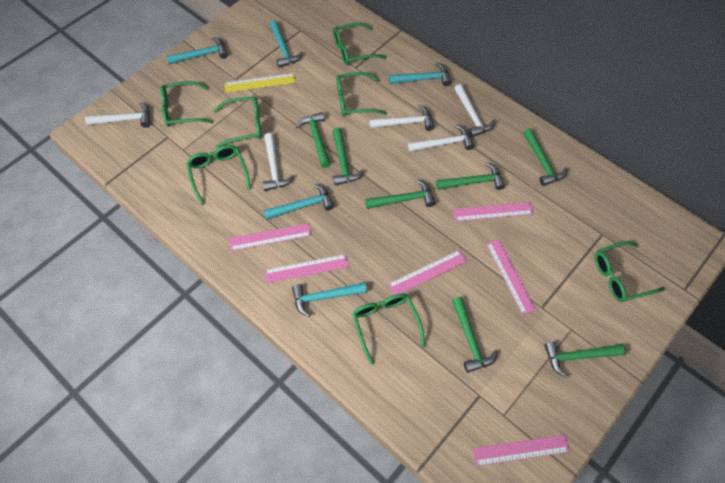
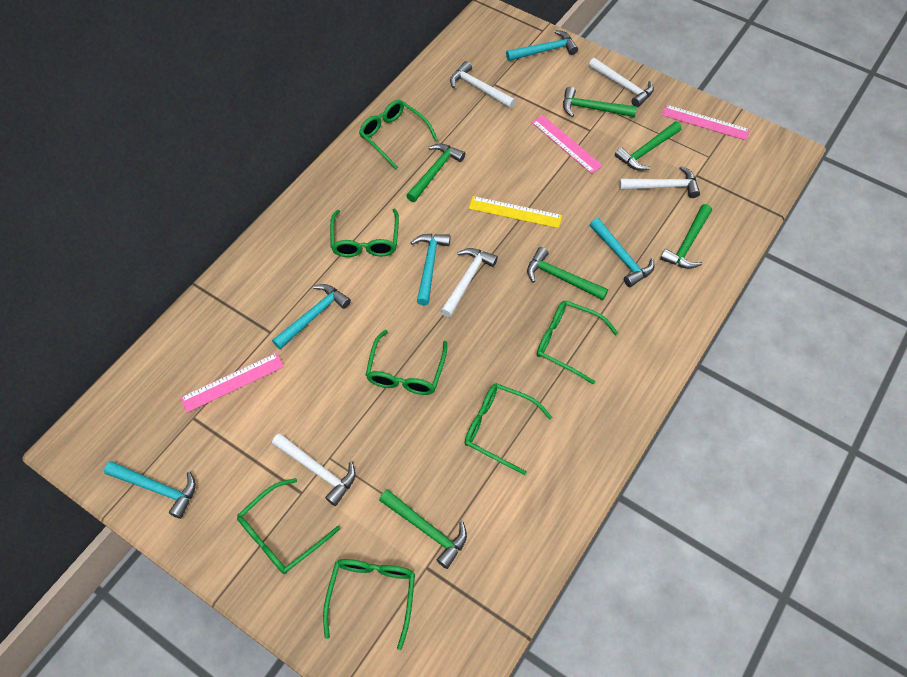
green hammer: 7 -> 6
pink ruler: 6 -> 3

